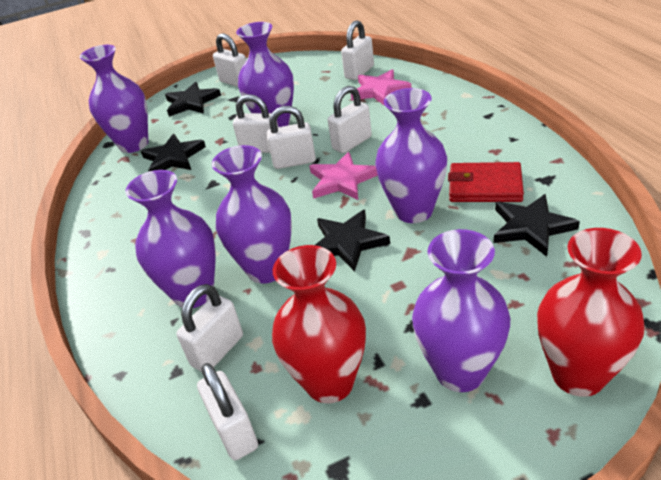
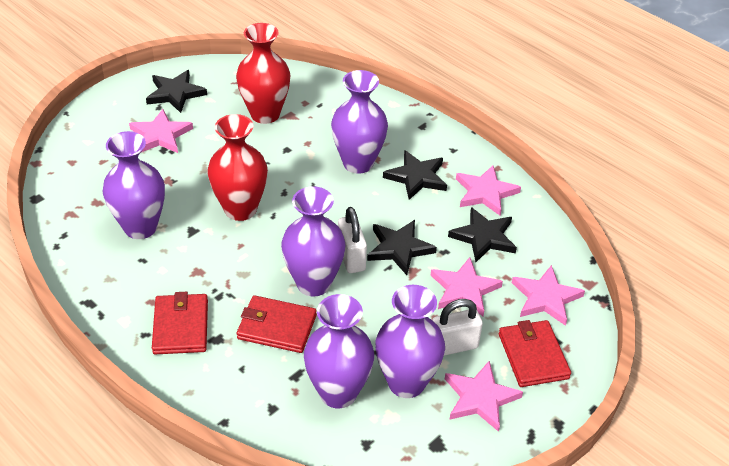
pink star: 2 -> 5
purple vase: 6 -> 5
red wallet: 1 -> 3
white padlock: 7 -> 2

